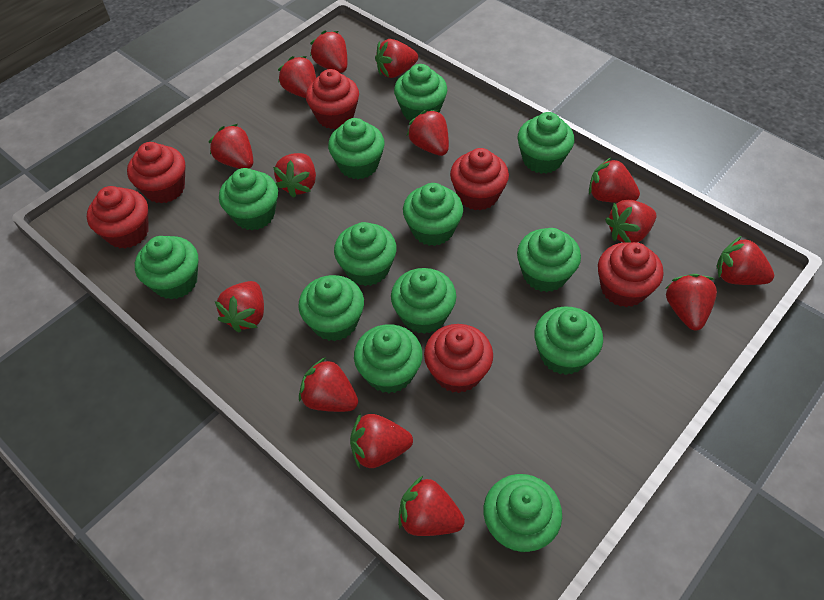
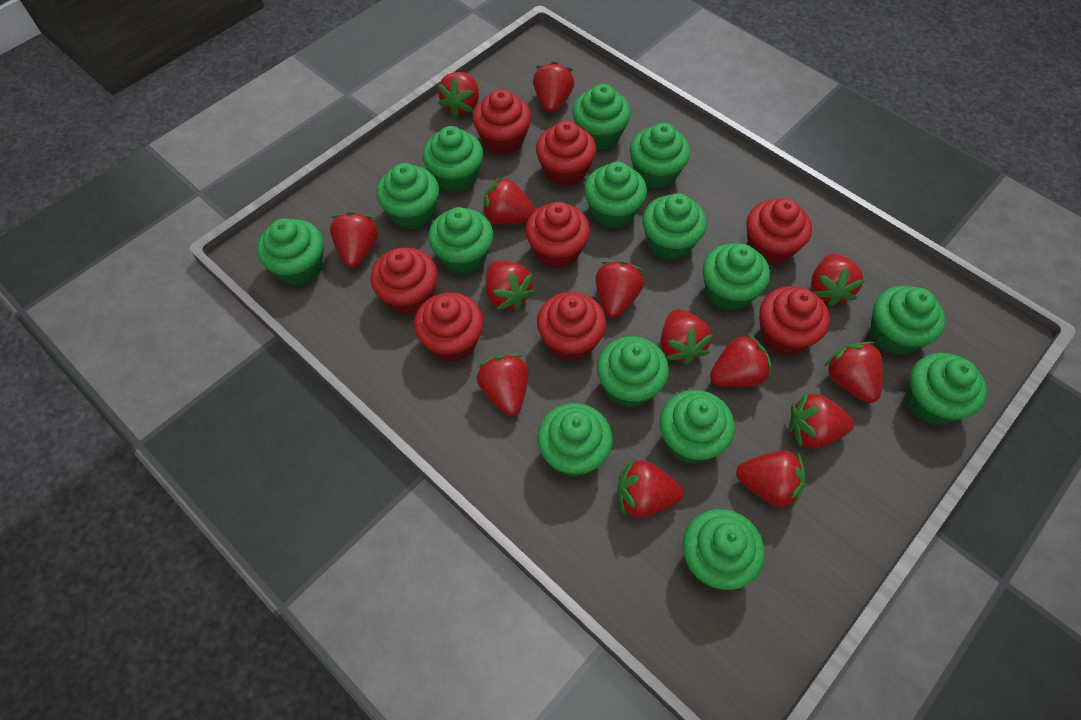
green cupcake: 13 -> 15
red cupcake: 6 -> 8

